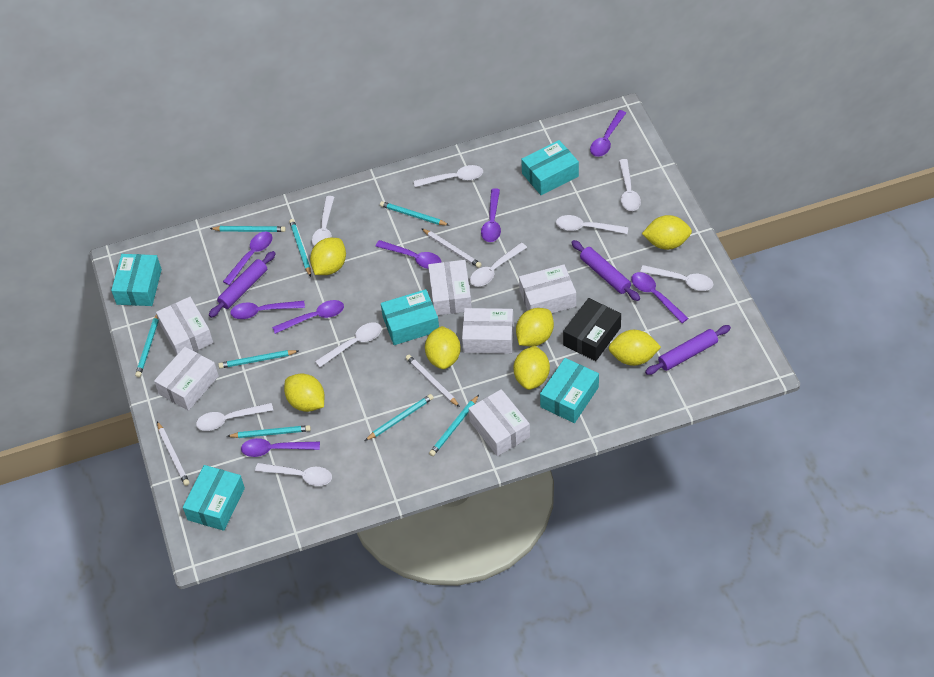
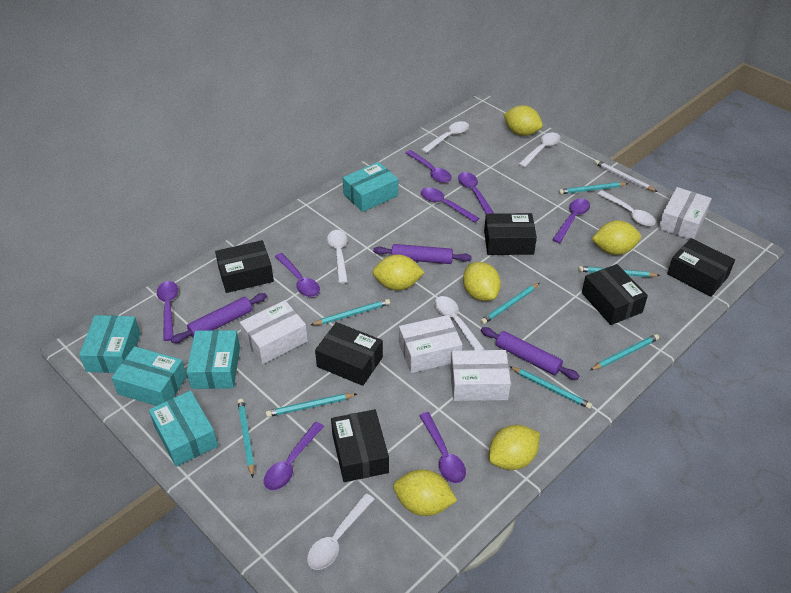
black box: 1 -> 6
white box: 6 -> 4
white pencil: 3 -> 1
white spoon: 9 -> 6
yellow lemon: 7 -> 6

